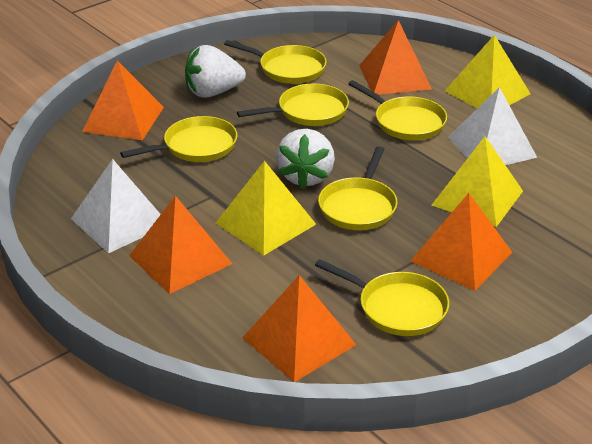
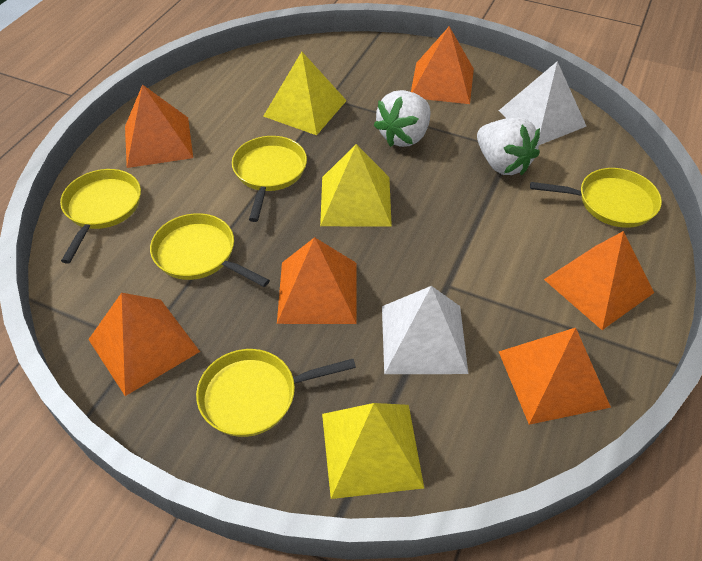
orange pyramid: 5 -> 6
yellow pan: 6 -> 5

